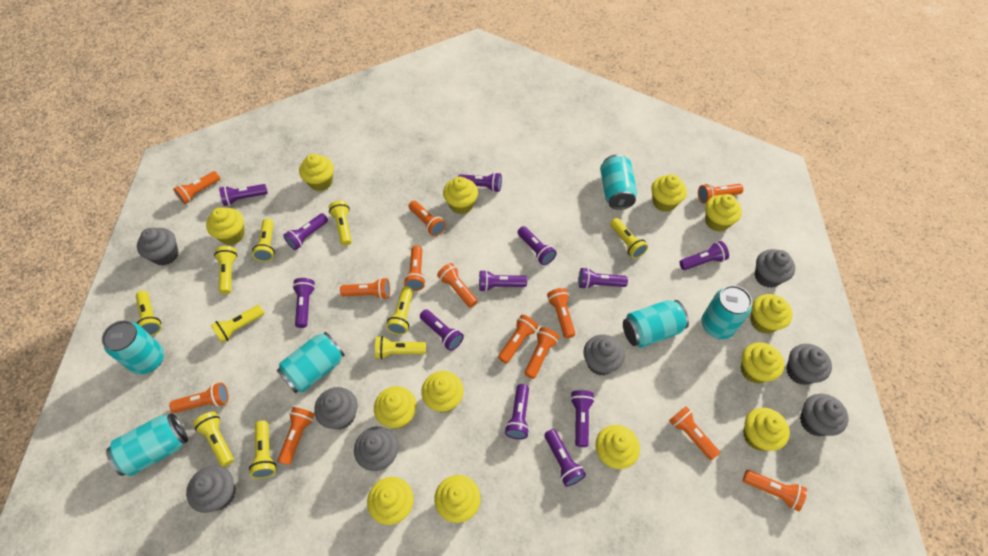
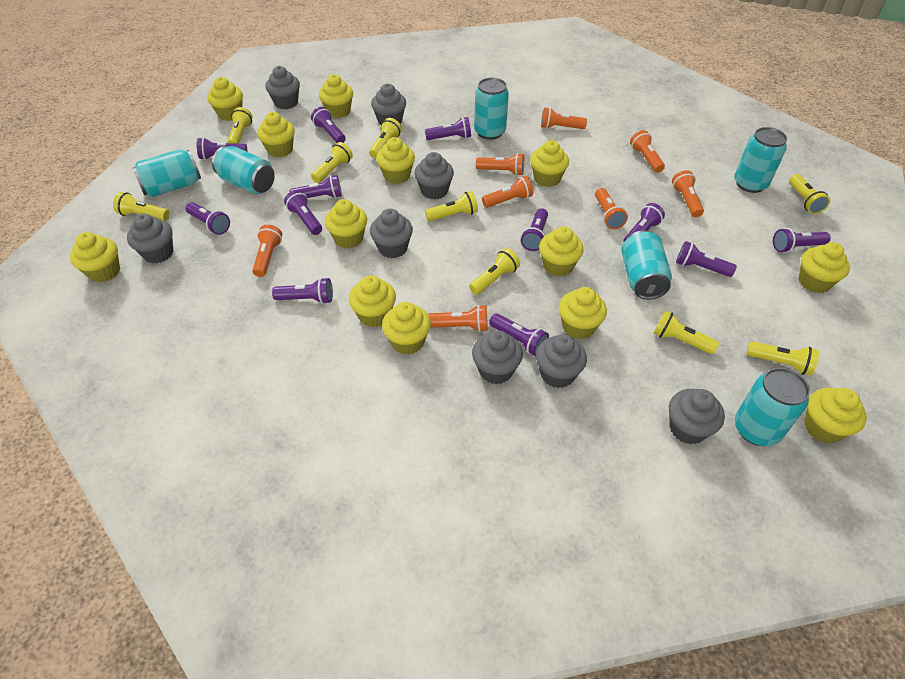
orange flashlight: 13 -> 8
yellow flashlight: 10 -> 9

